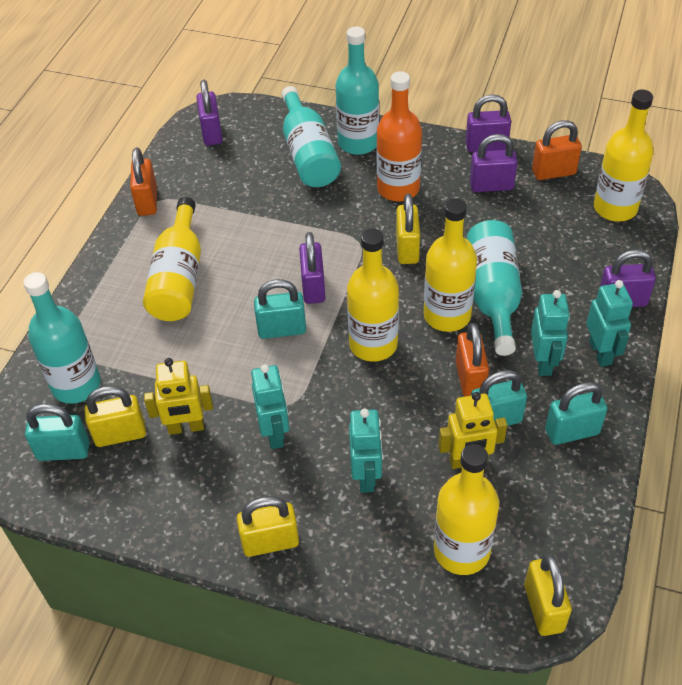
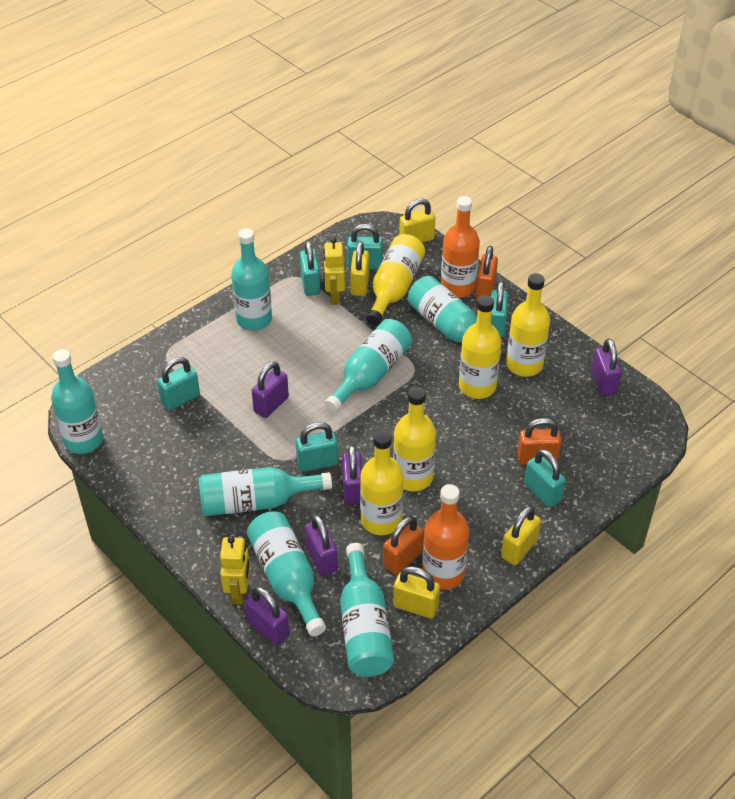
orange bottle: 1 -> 2
turquoise bottle: 4 -> 7
turquoise padlock: 4 -> 6
turquoise robot: 4 -> 0

